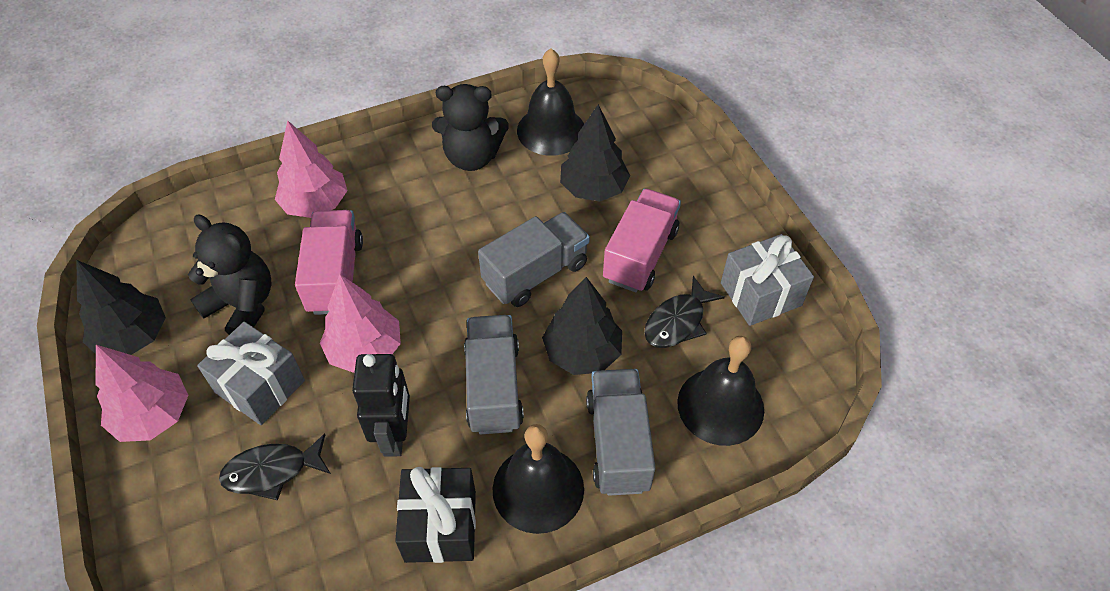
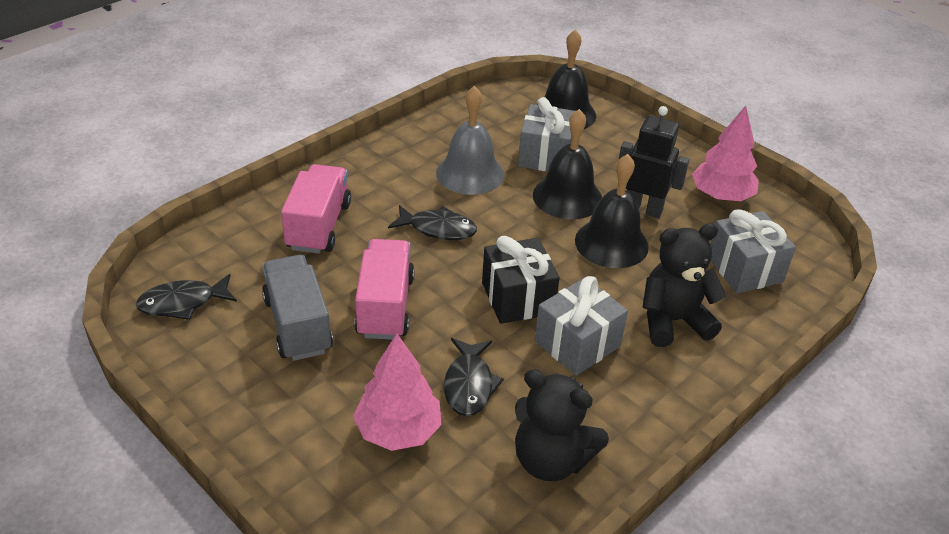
black fish: 2 -> 3
black tree: 3 -> 0
grey bell: 0 -> 1
grey gift: 2 -> 3
grey truck: 3 -> 1
pink tree: 3 -> 2

